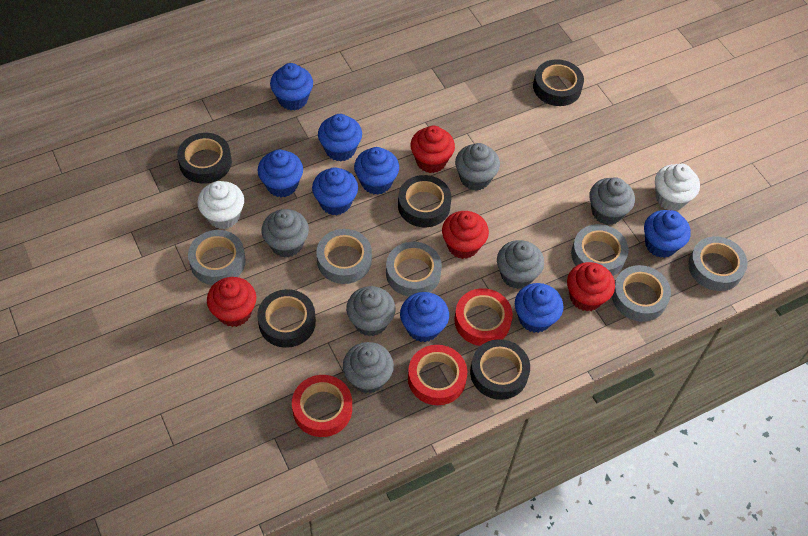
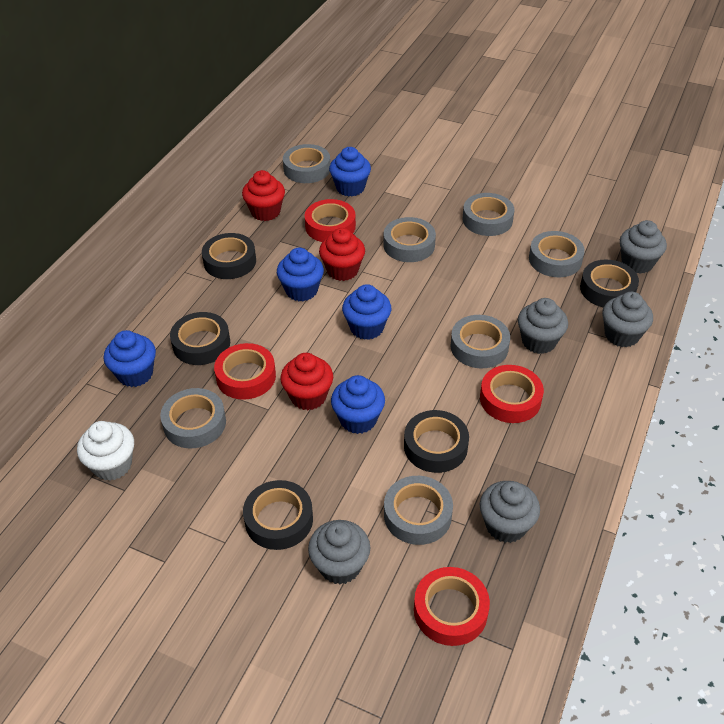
blue cupcake: 8 -> 5
grey cupcake: 6 -> 5
grey tape: 6 -> 7
red cupcake: 4 -> 3
red tape: 3 -> 4
white cupcake: 2 -> 1

